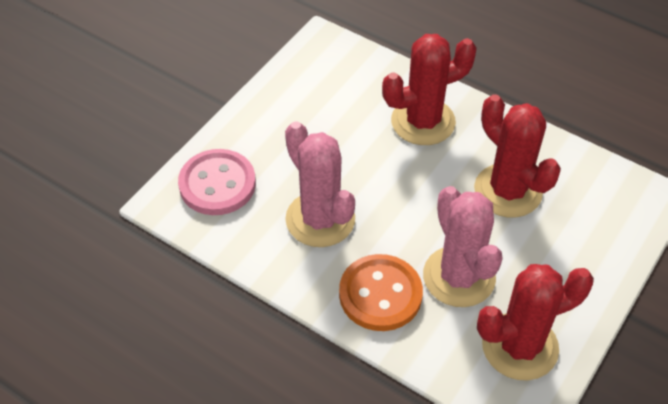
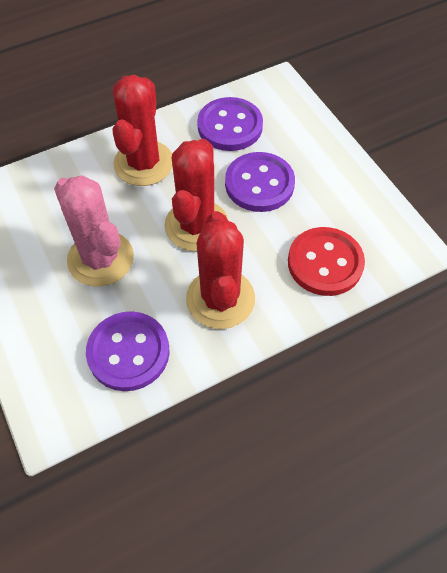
orange button: 1 -> 0
pink button: 1 -> 0
pink cactus: 2 -> 1
purple button: 0 -> 3
red button: 0 -> 1

